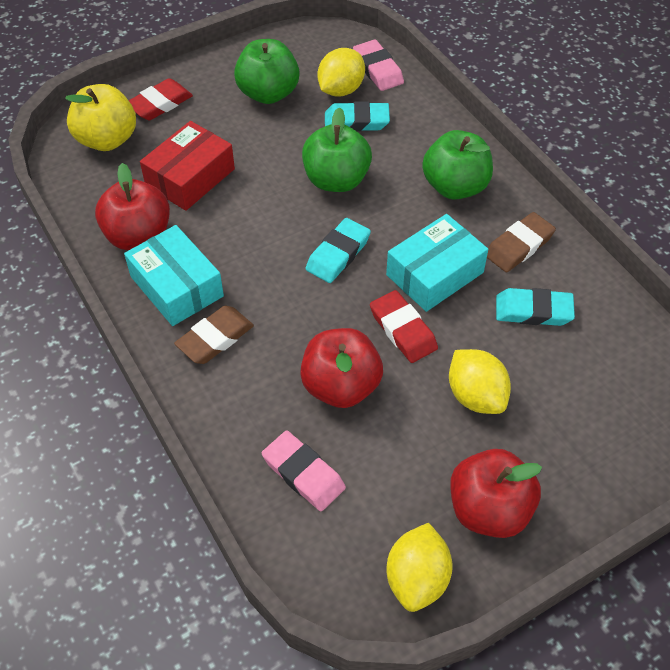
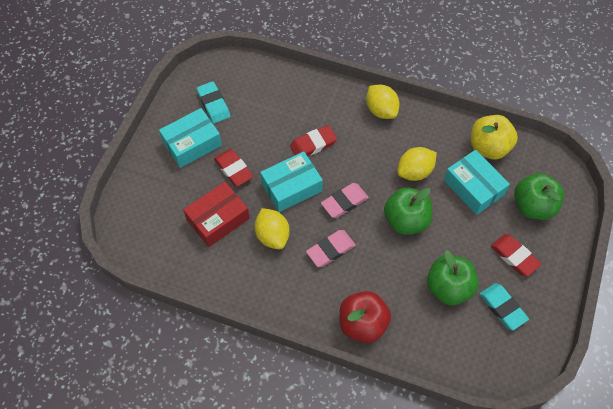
brown eraser: 2 -> 0
red apple: 3 -> 1
red eraser: 2 -> 3
turquoise box: 2 -> 3
turquoise eraser: 3 -> 2

